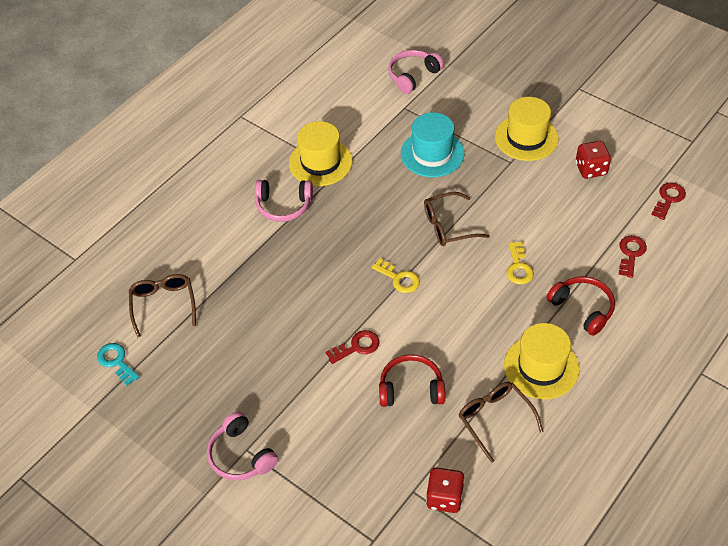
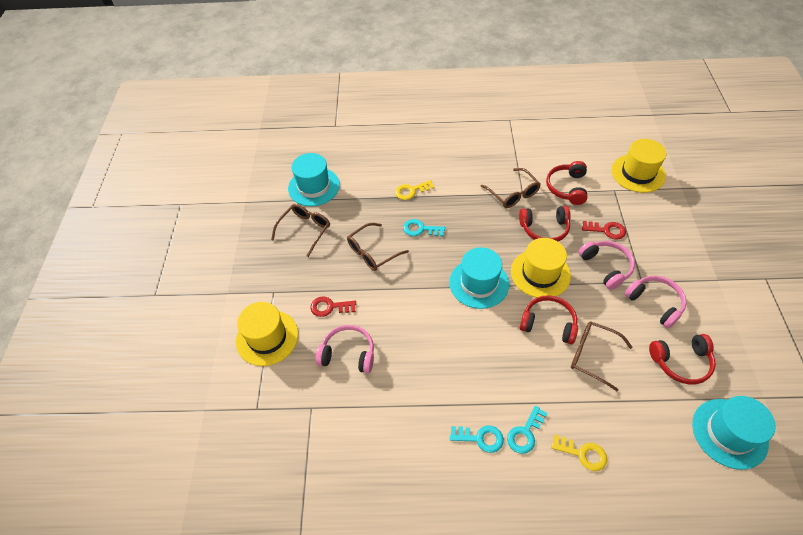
brown glasses: 3 -> 4
red dice: 2 -> 0
red headphones: 2 -> 4
red key: 3 -> 2
turquoise hat: 1 -> 3
turquoise key: 1 -> 3

